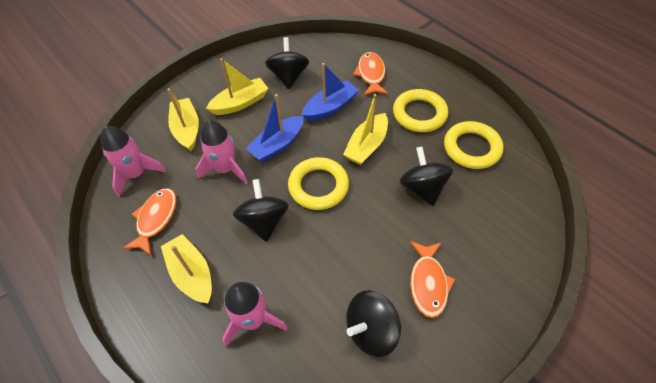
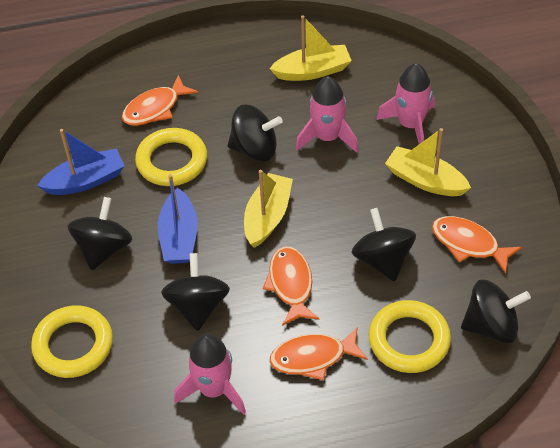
black spinning top: 4 -> 5
orange fish: 3 -> 4
yellow boat: 4 -> 3

